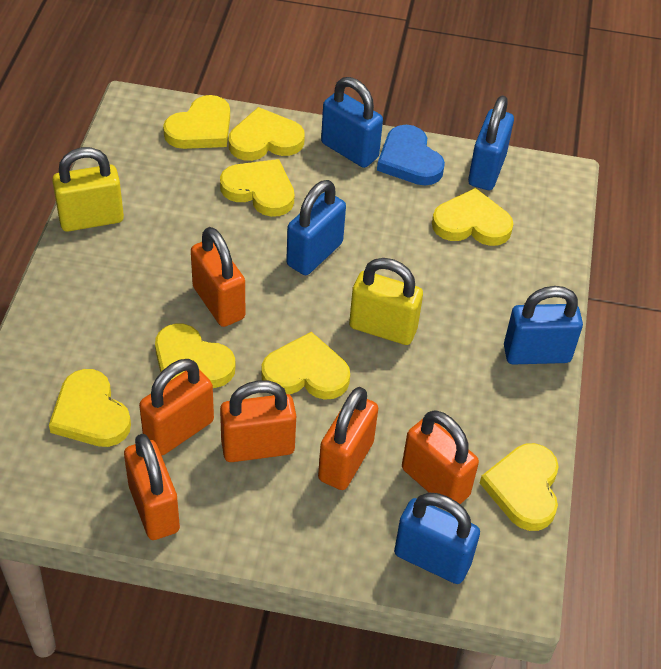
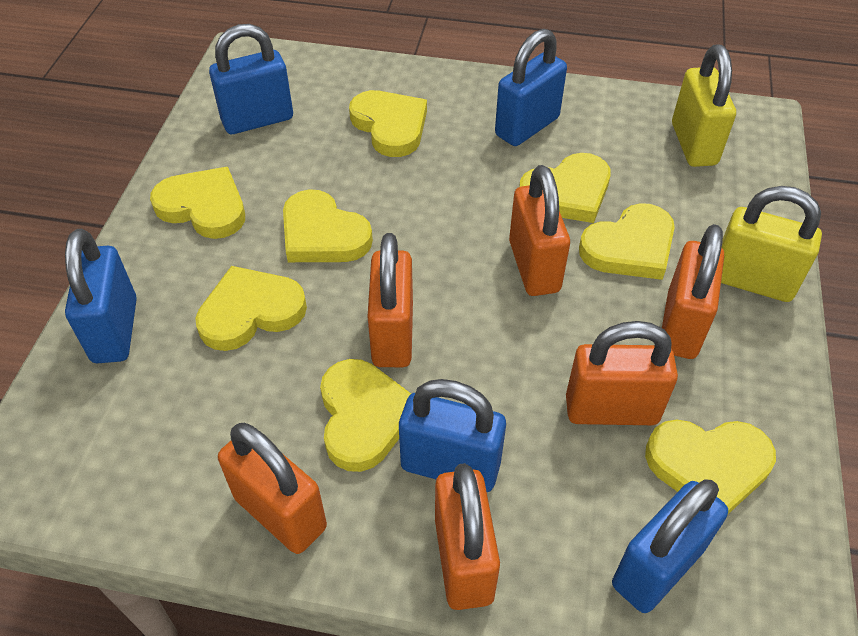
blue heart: 1 -> 0

